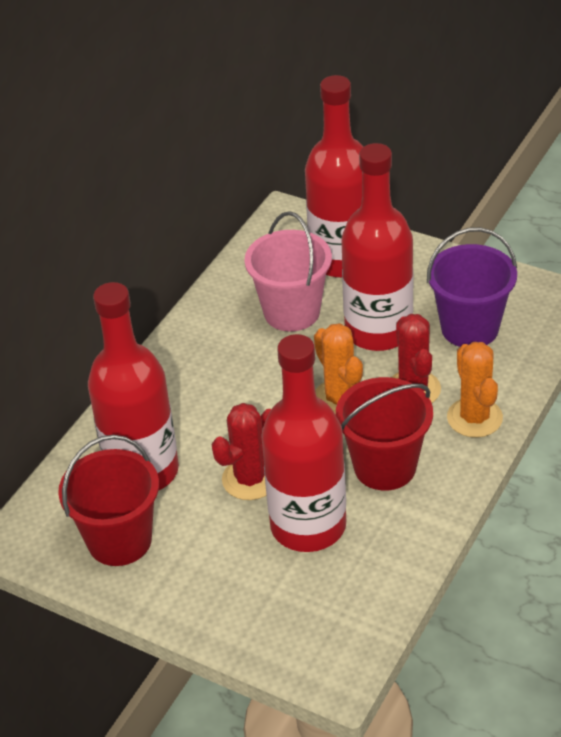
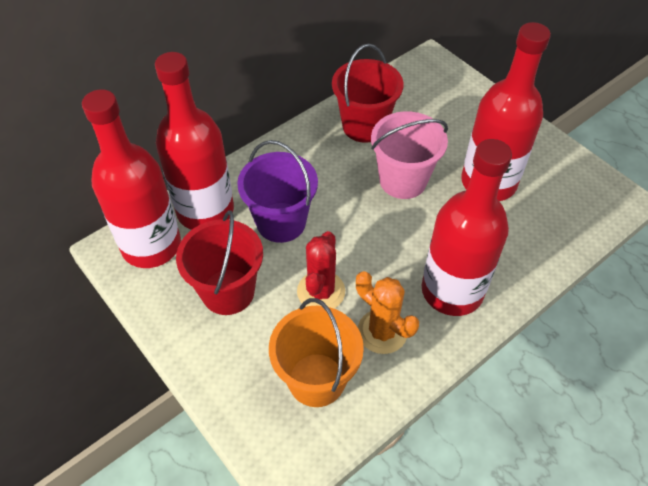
orange bucket: 0 -> 1
orange cactus: 2 -> 1
red cactus: 2 -> 1

